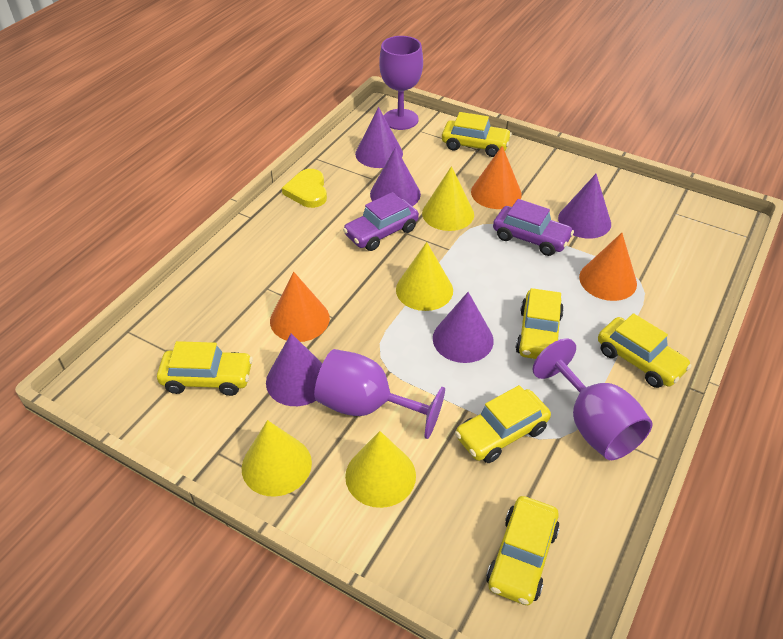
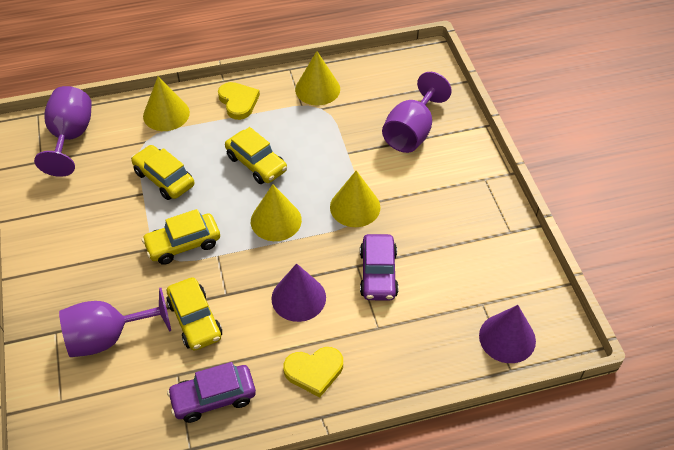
orange cone: 3 -> 0
purple cone: 5 -> 2
yellow car: 6 -> 4
yellow heart: 1 -> 2

